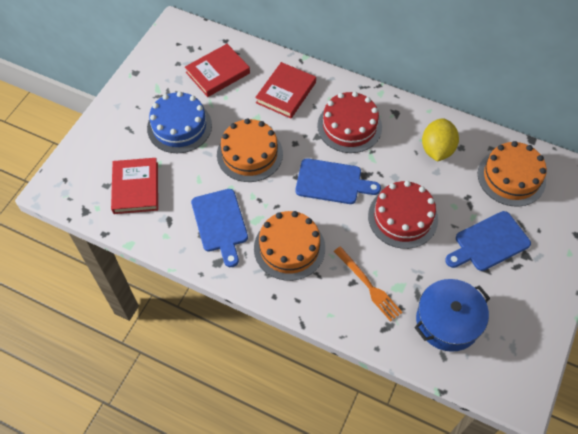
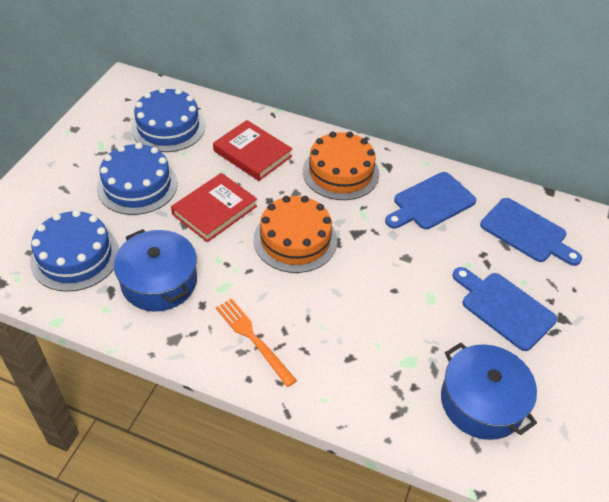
blue cake: 1 -> 3
blue pot: 1 -> 2
orange cake: 3 -> 2
red book: 3 -> 2
red cake: 2 -> 0
yellow lemon: 1 -> 0

